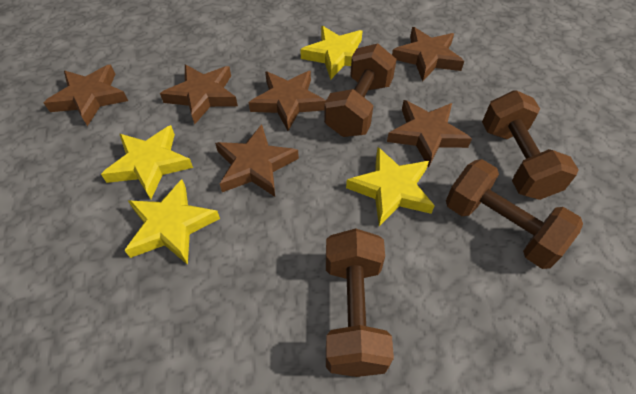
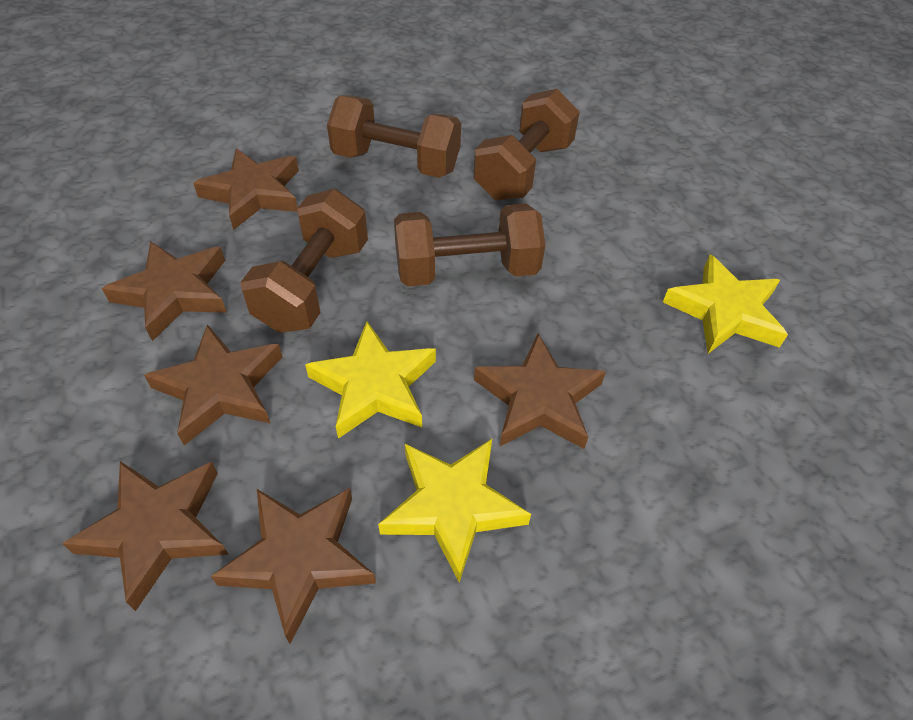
yellow star: 4 -> 3

